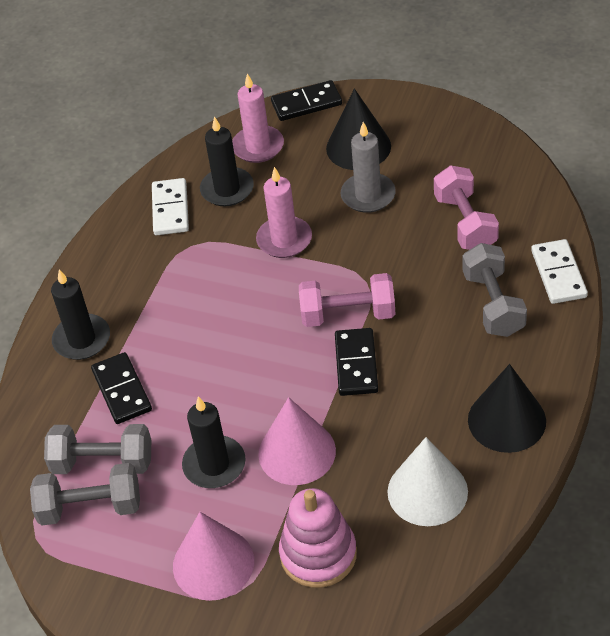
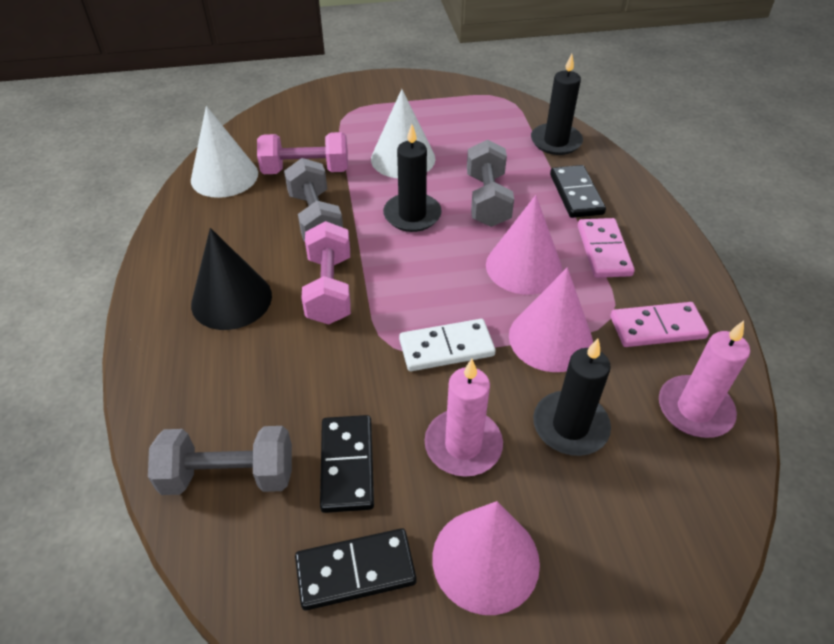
black cone: 2 -> 1
grey candle: 1 -> 0
pink cone: 2 -> 3
pink domino: 0 -> 2
pink stacking toy: 1 -> 0
white cone: 1 -> 2
white domino: 2 -> 1

